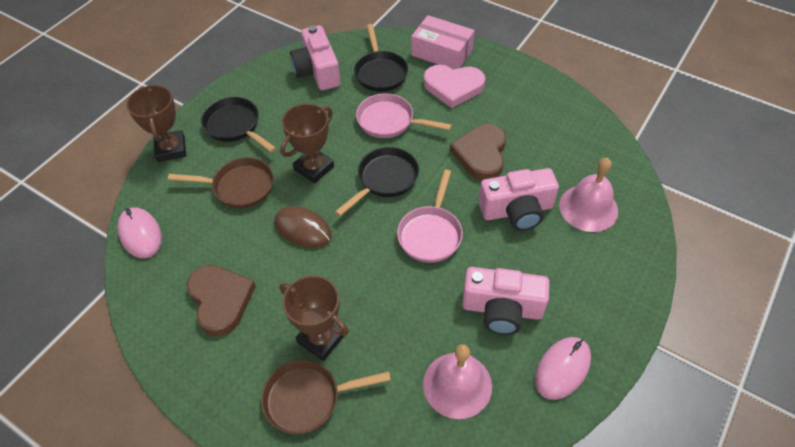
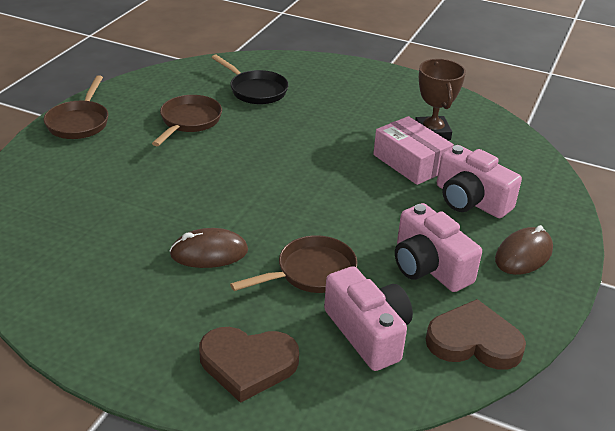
black pan: 3 -> 1
brown mouse: 1 -> 2
brown pan: 2 -> 3
brown trophy: 3 -> 1
pink bell: 2 -> 0
pink heart: 1 -> 0
pink mouse: 2 -> 0
pink pan: 2 -> 0

